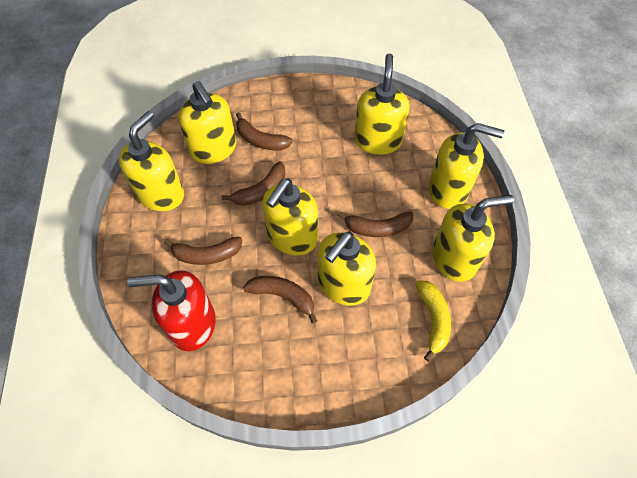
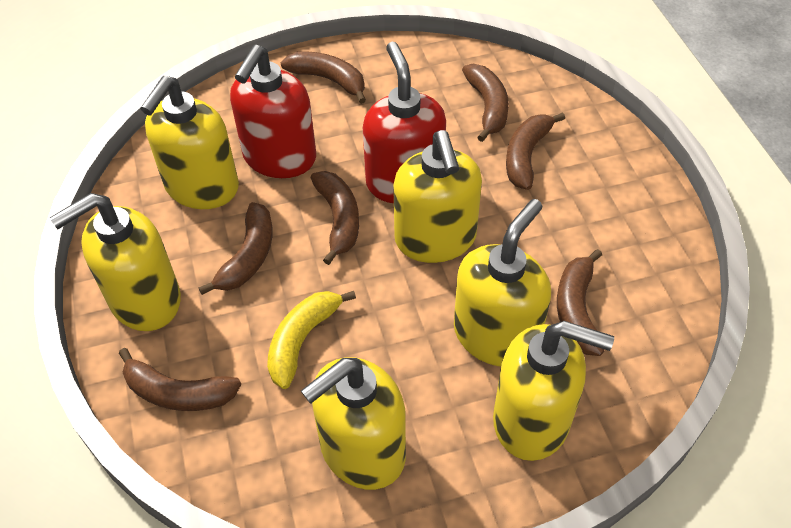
brown banana: 5 -> 7
red soap dispenser: 1 -> 2
yellow soap dispenser: 7 -> 6

